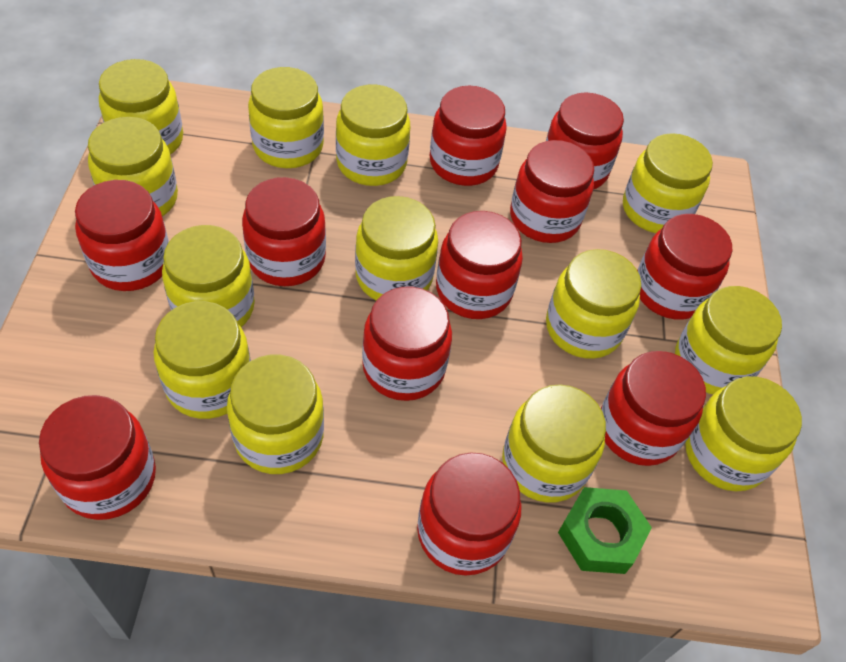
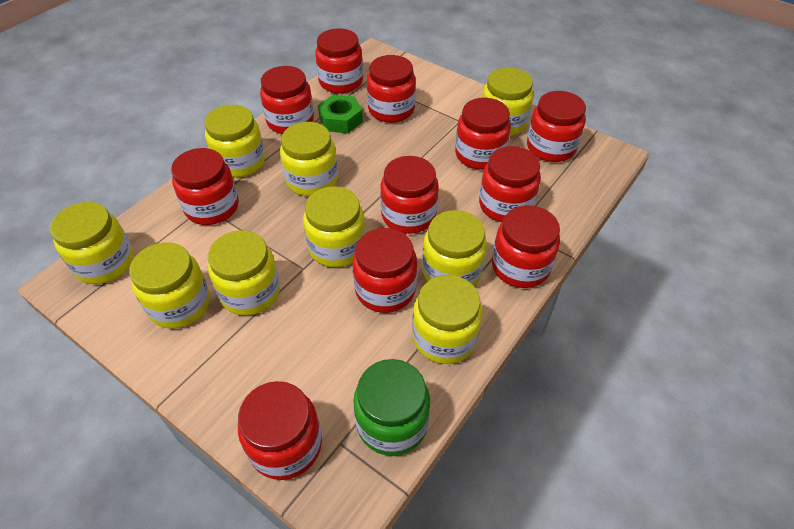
green jar: 0 -> 1
yellow jar: 13 -> 9

